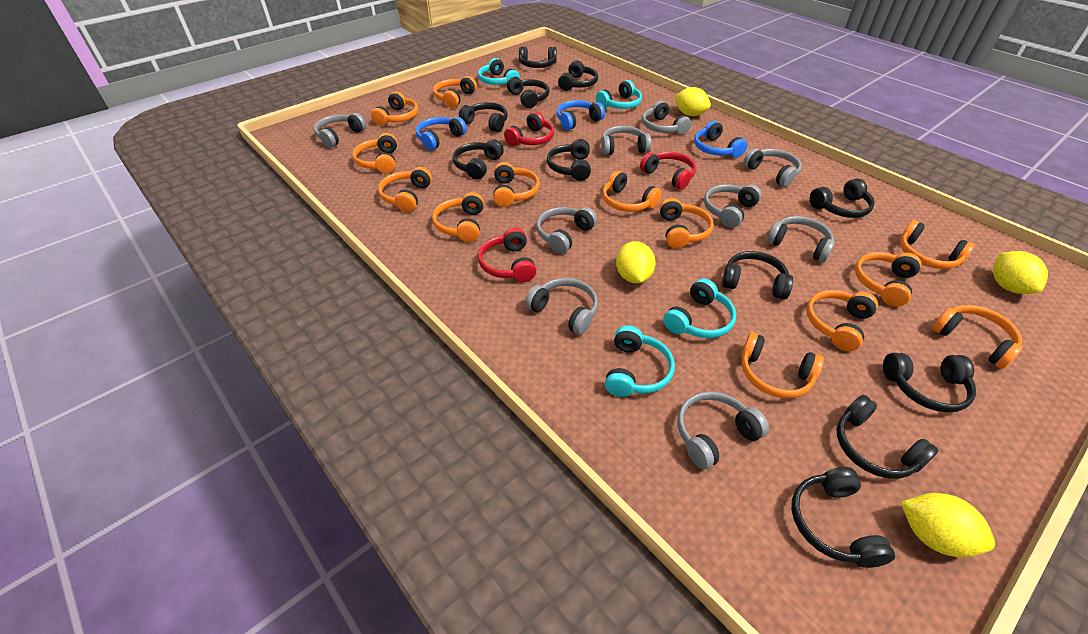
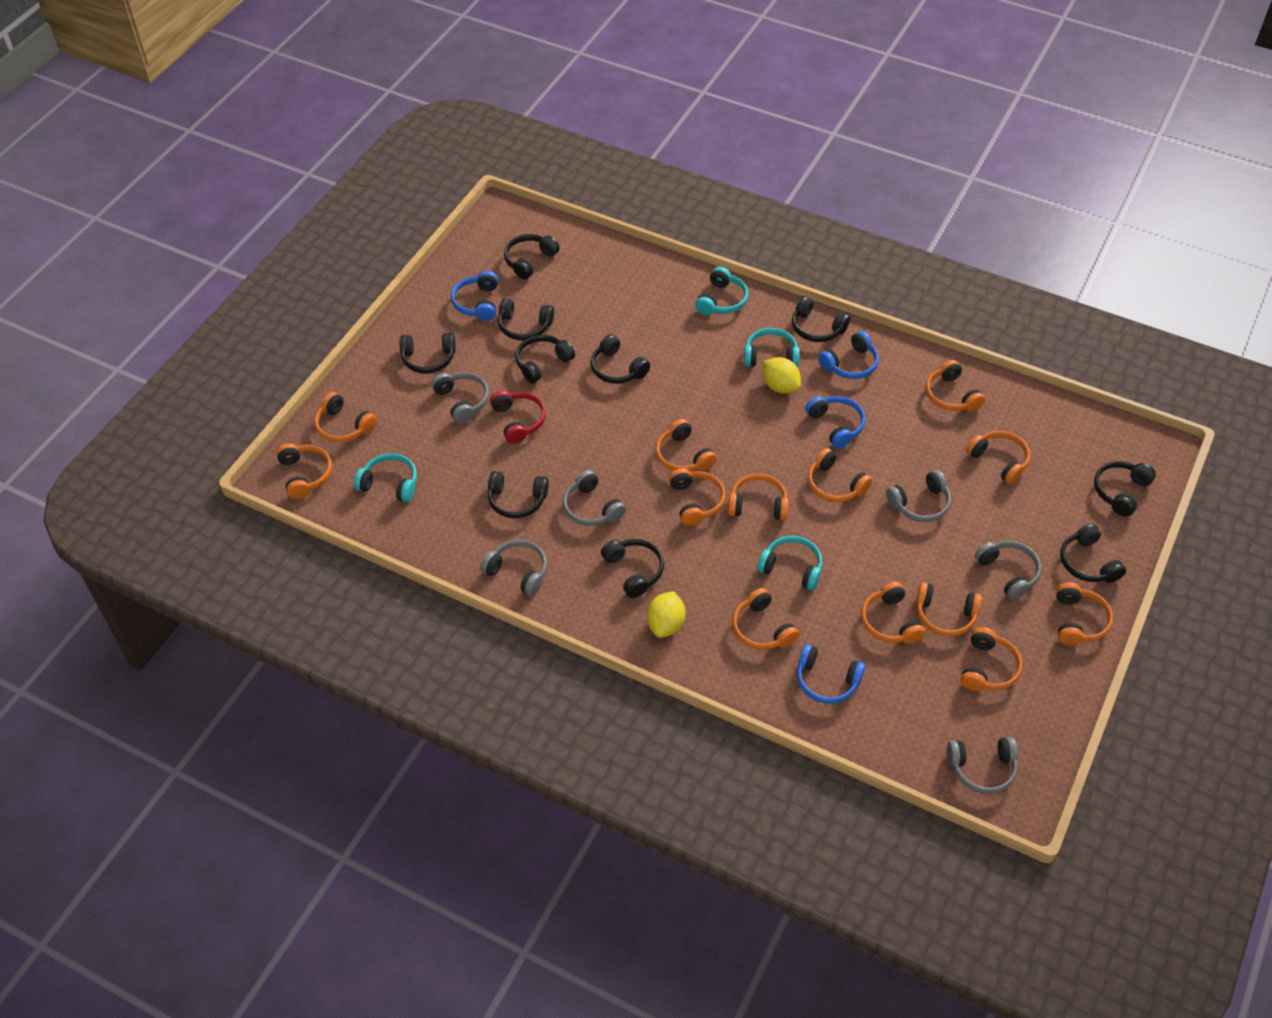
black headphones: 11 -> 10
blue headphones: 3 -> 4
grey headphones: 9 -> 6
red headphones: 3 -> 1
yellow lemon: 4 -> 2

